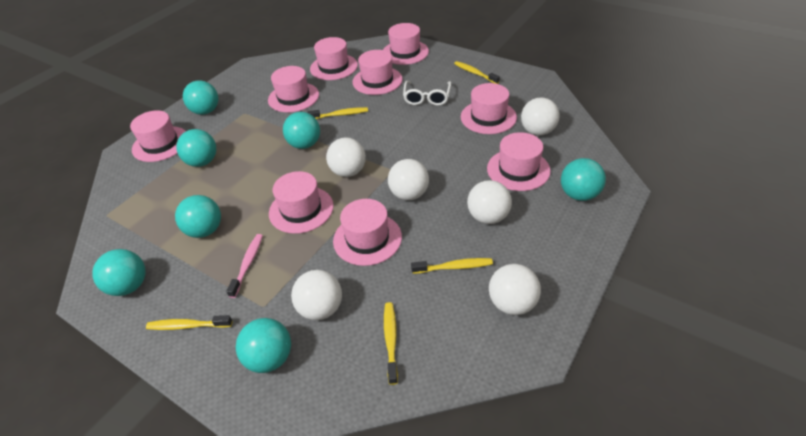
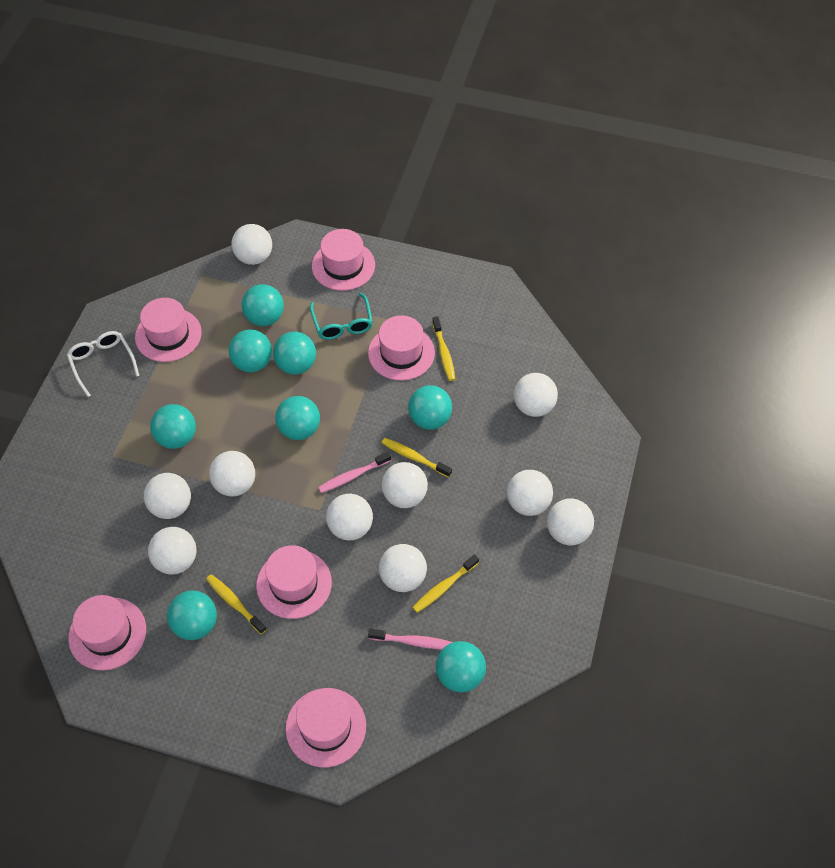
pink hat: 9 -> 6
pink toothbrush: 1 -> 2
turquoise ball: 7 -> 8
turquoise glasses: 0 -> 1
white ball: 6 -> 10
yellow toothbrush: 5 -> 4

